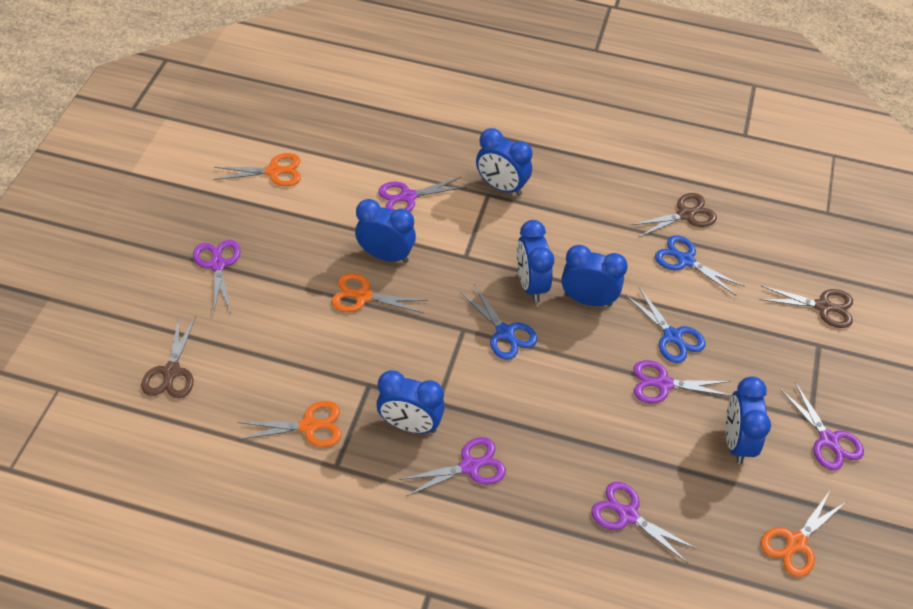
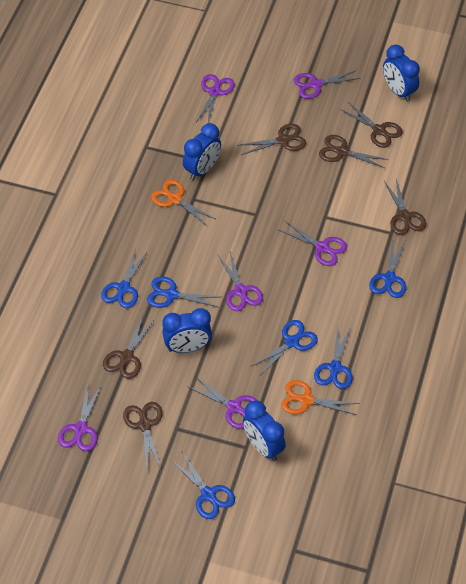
blue clock: 6 -> 4
blue scissors: 3 -> 6
brown scissors: 3 -> 6
orange scissors: 4 -> 2

